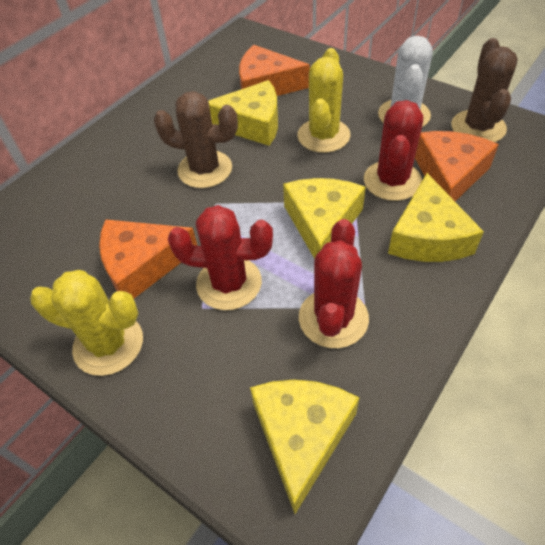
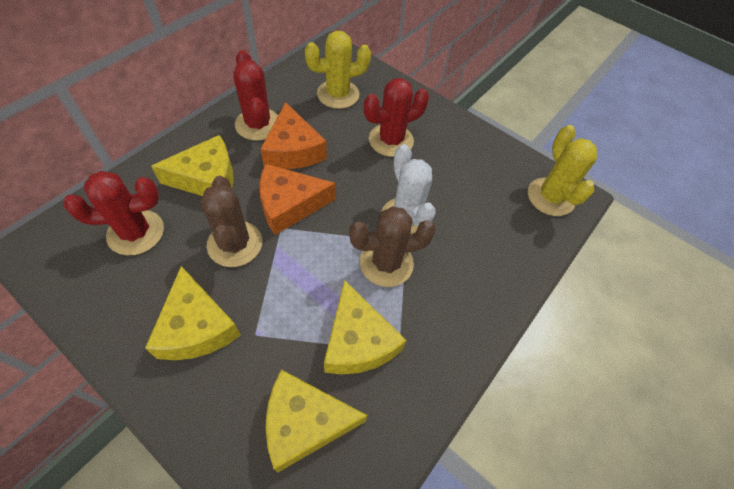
orange cheese: 3 -> 2

